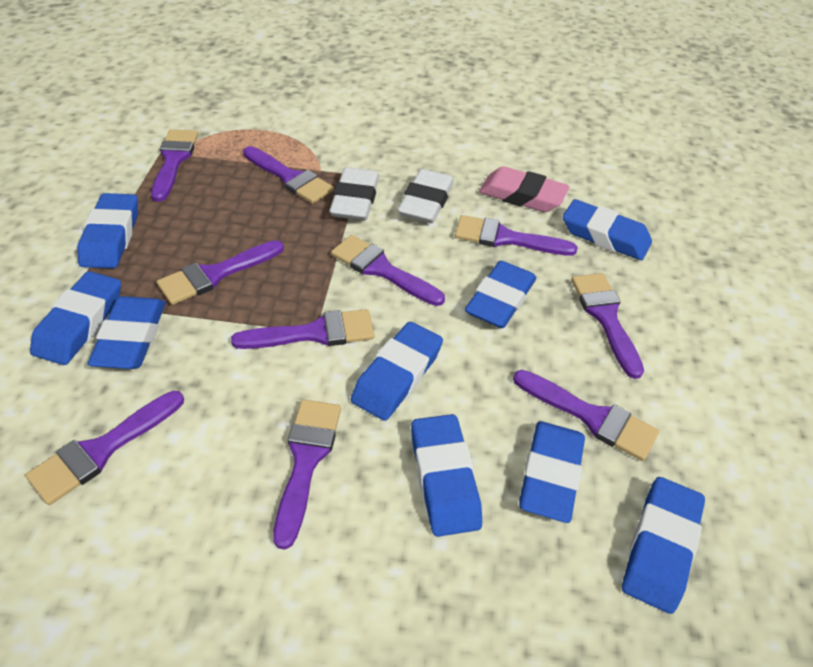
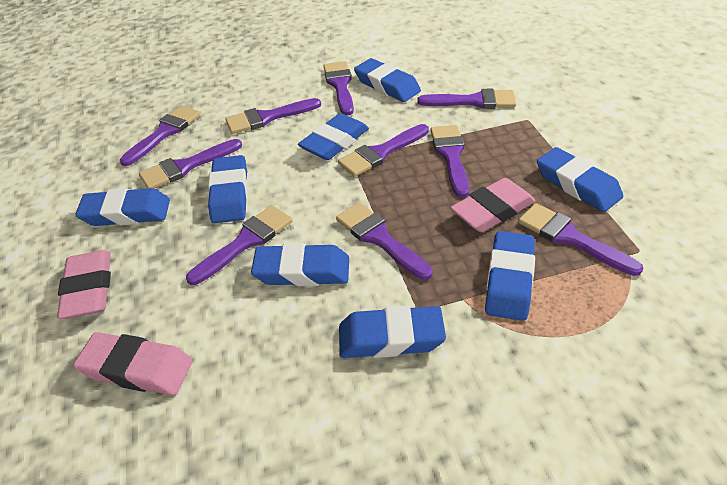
blue eraser: 9 -> 8
pink eraser: 1 -> 3
white eraser: 2 -> 0

